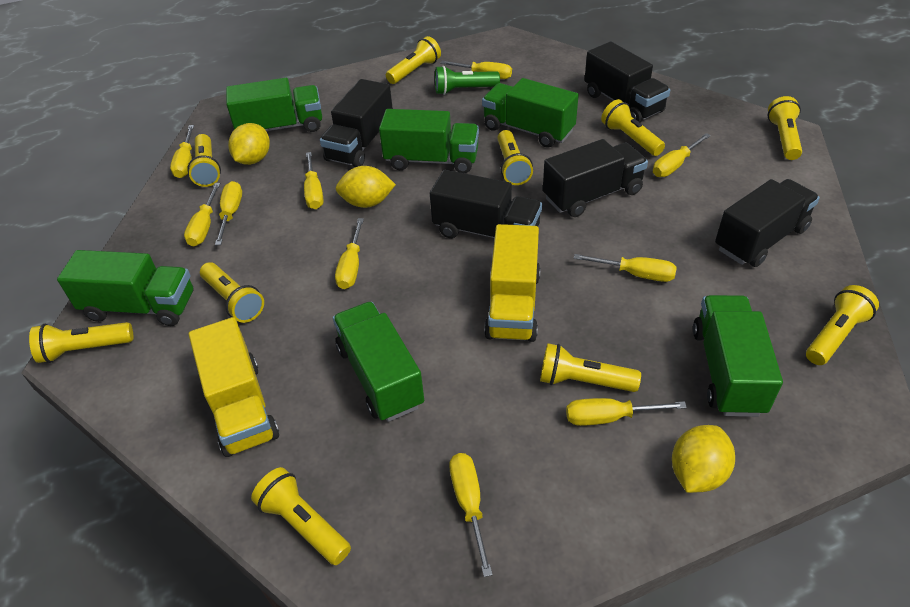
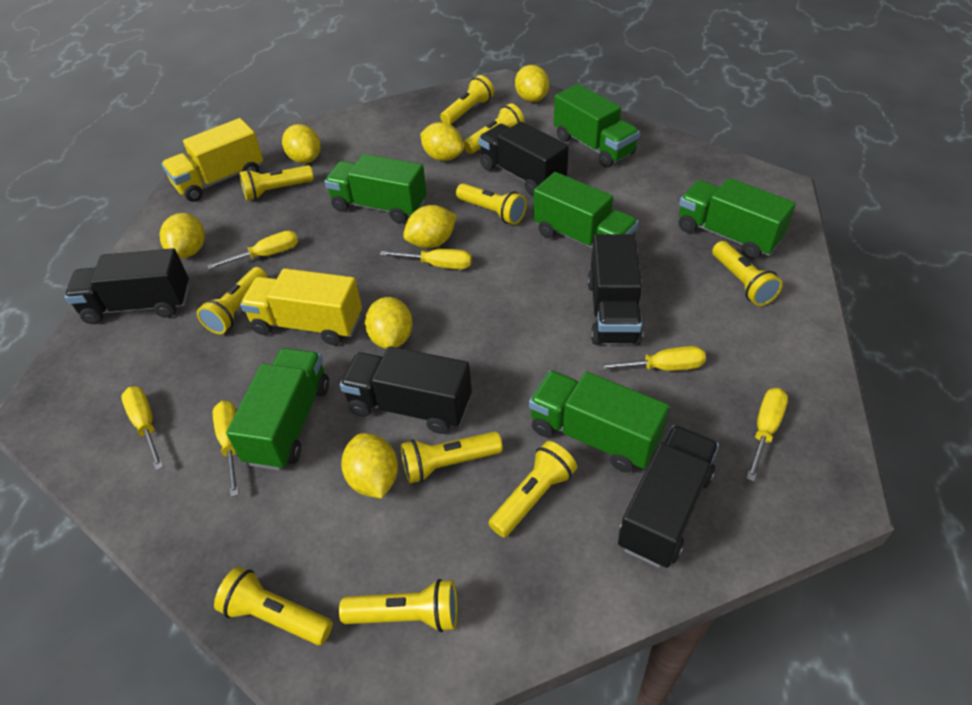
green flashlight: 1 -> 0
yellow lemon: 3 -> 7
yellow screwdriver: 10 -> 6

